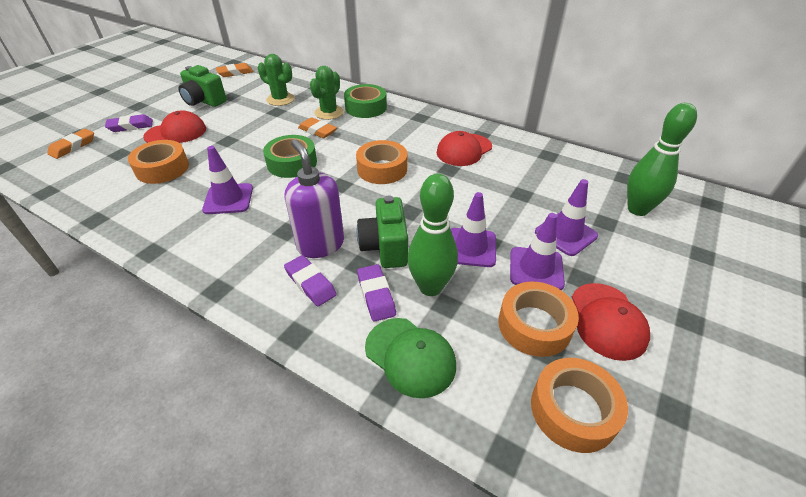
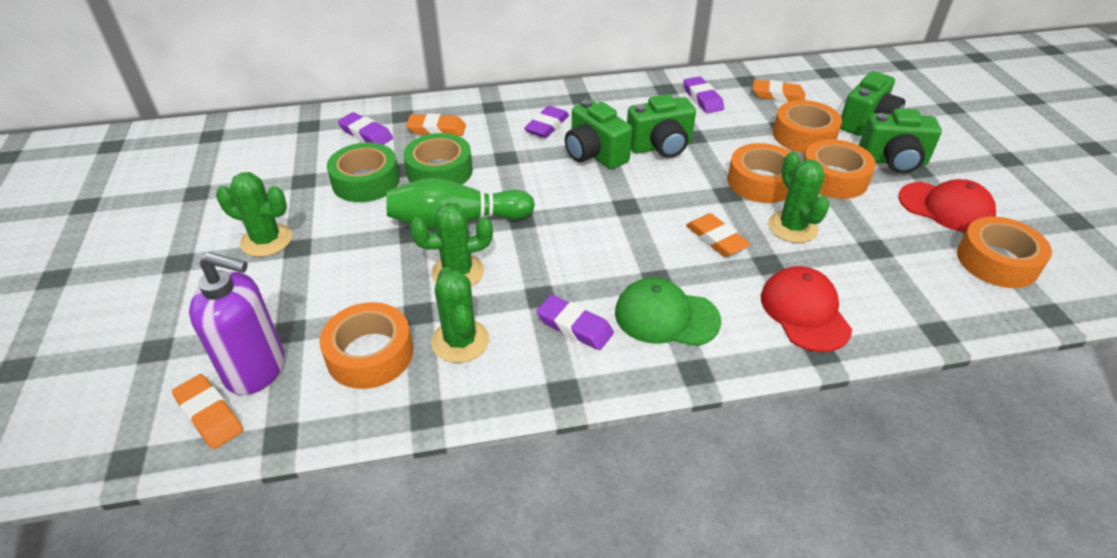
green bowling pin: 2 -> 1
green cactus: 2 -> 4
green camera: 2 -> 4
orange eraser: 3 -> 4
orange tape: 4 -> 5
purple eraser: 3 -> 4
purple traffic cone: 4 -> 0
red cap: 3 -> 2

